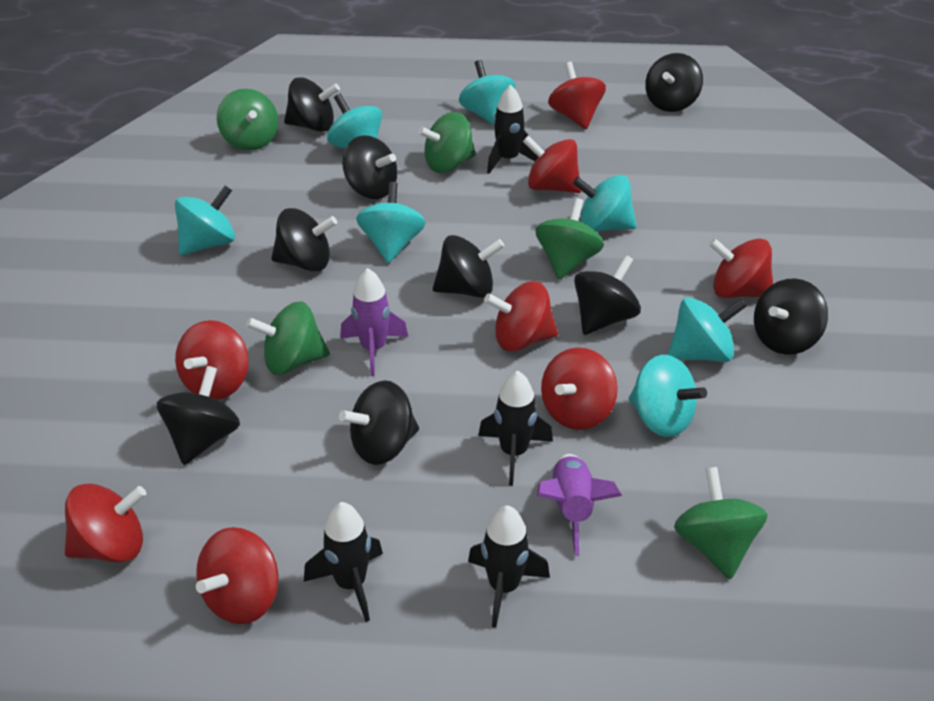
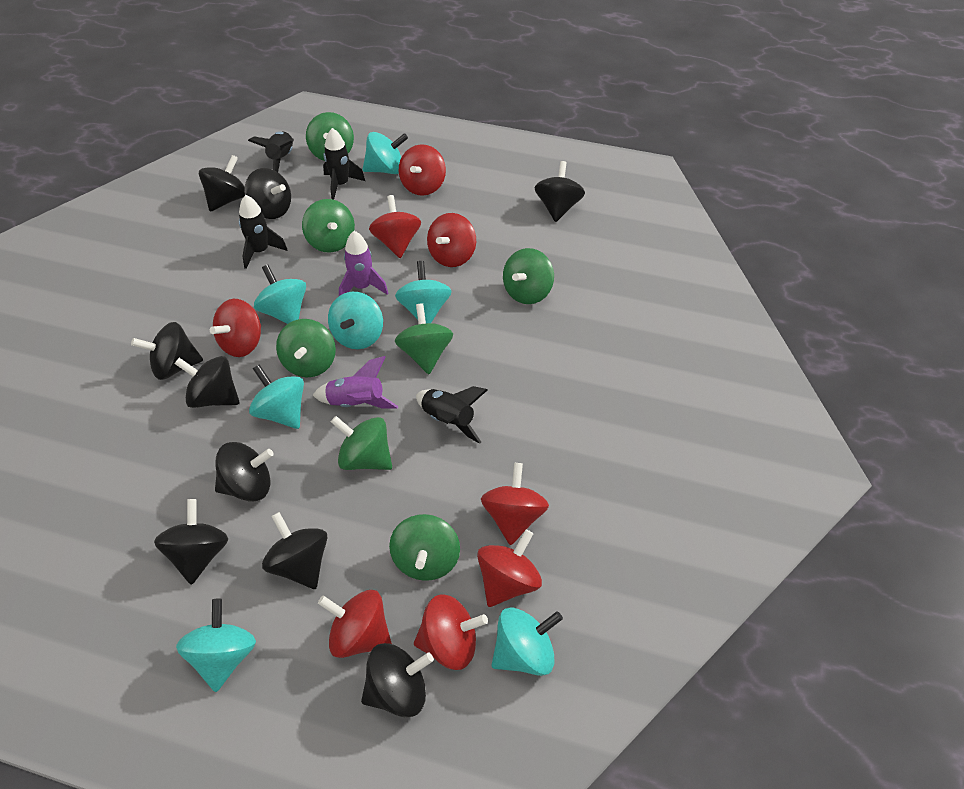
green spinning top: 5 -> 7

